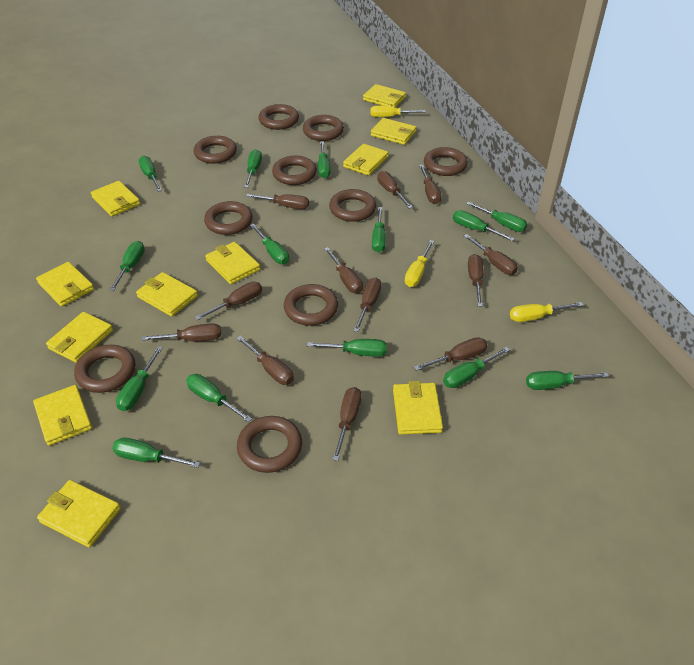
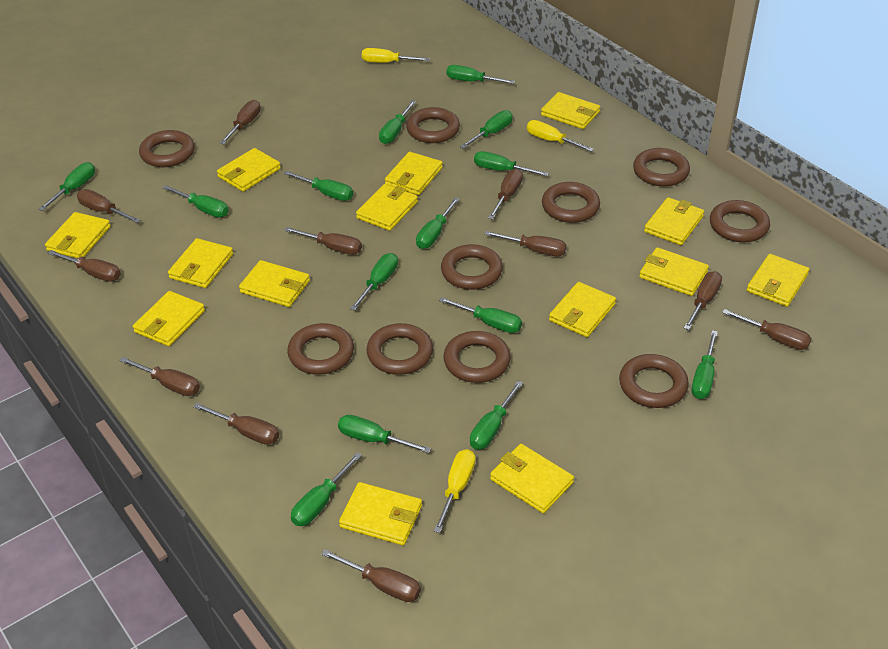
brown screwdriver: 12 -> 11
yellow wallet: 11 -> 14

